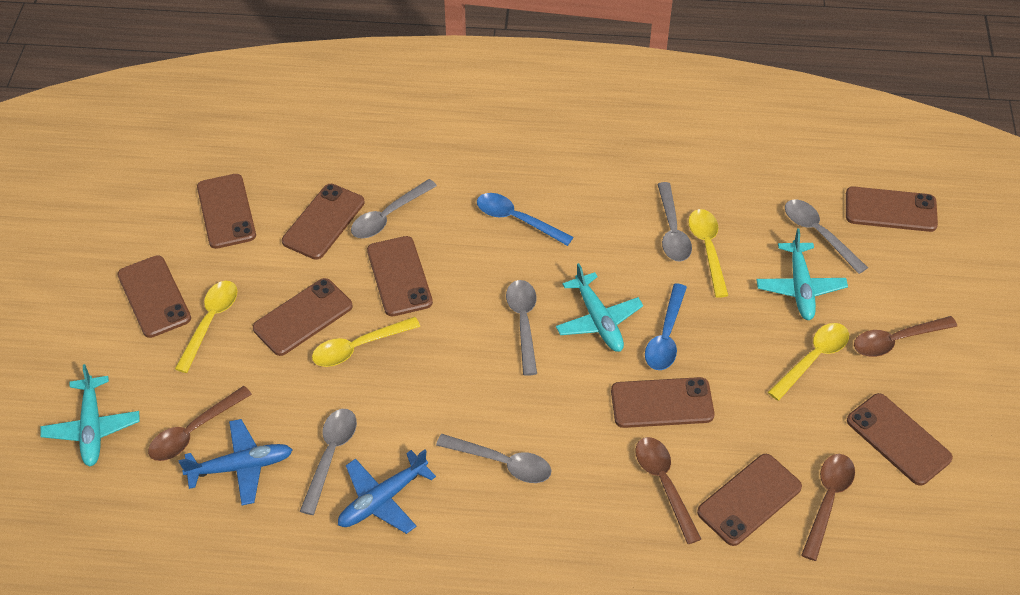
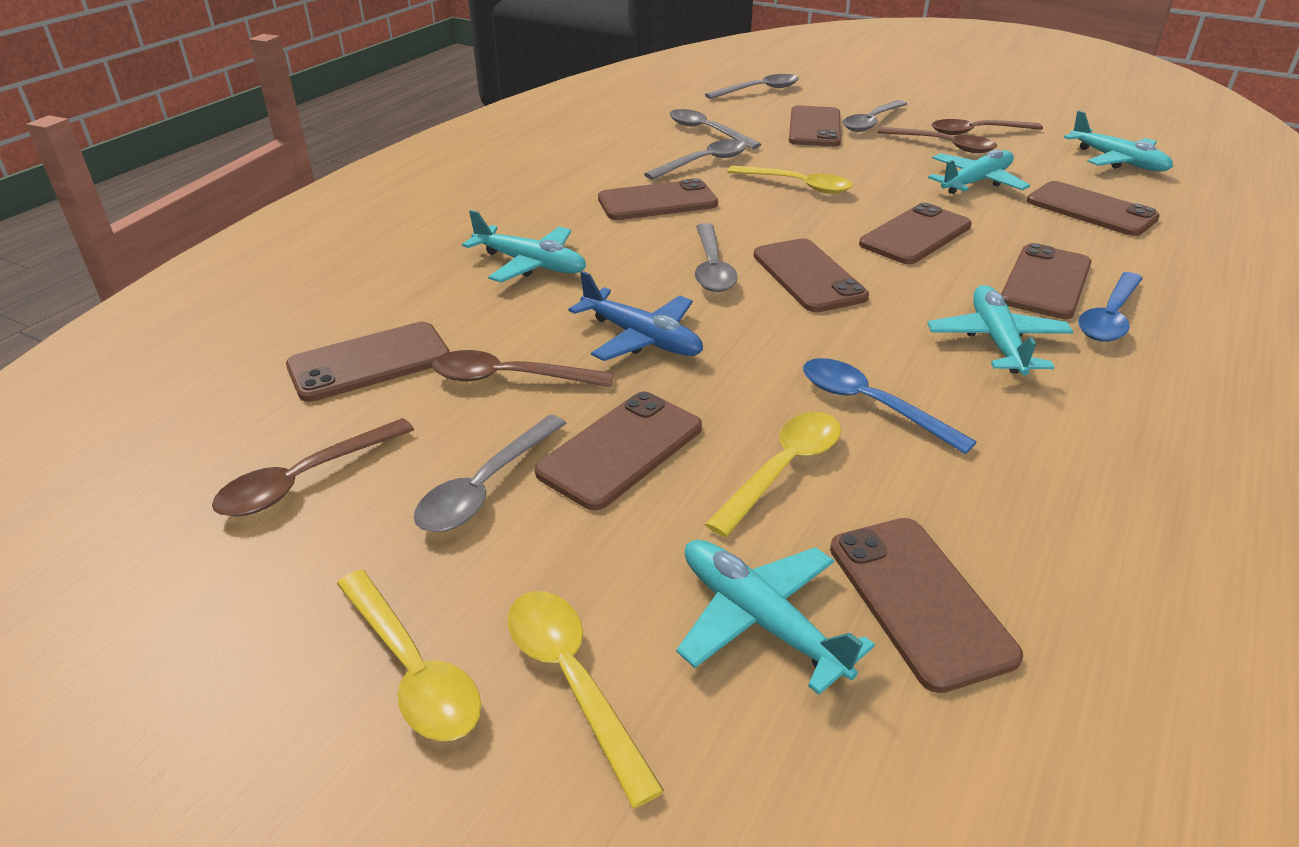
blue plane: 2 -> 1
turquoise plane: 3 -> 5

